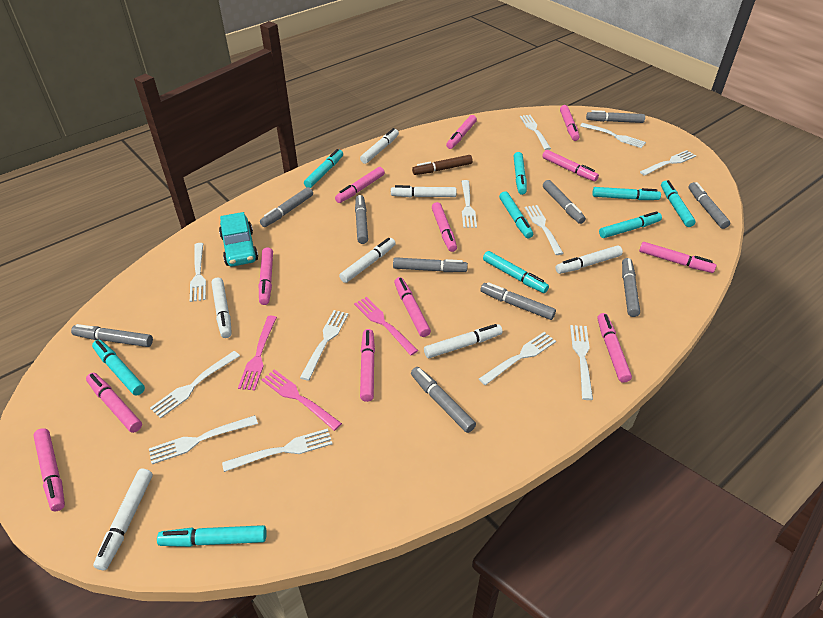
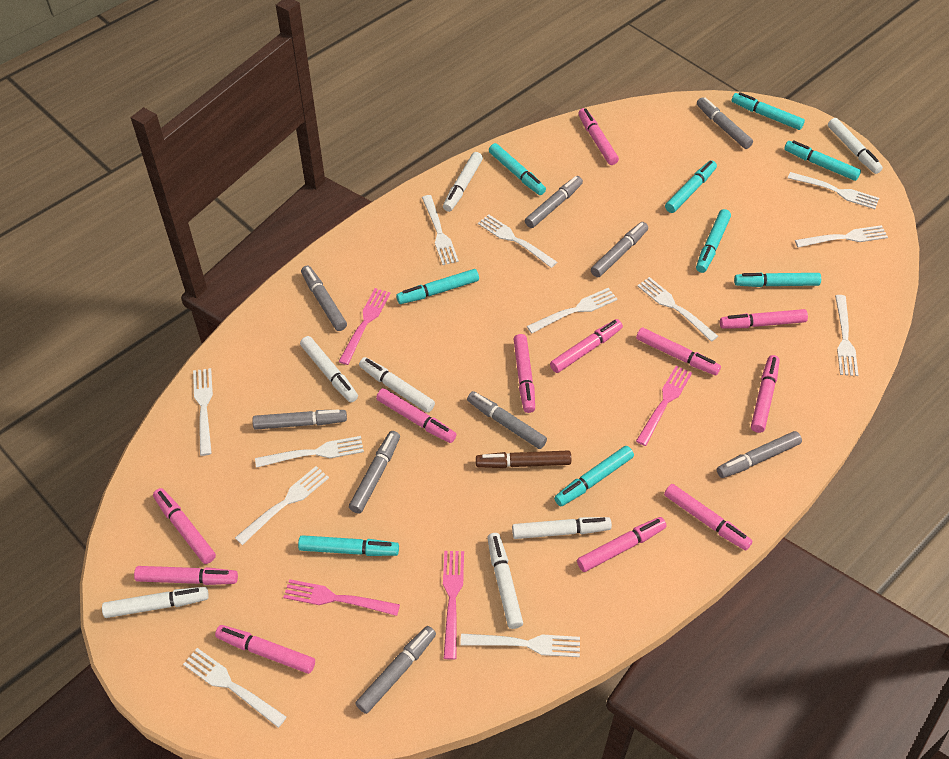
grey marker: 10 -> 9
pink fork: 3 -> 4
turquoise car: 1 -> 0

